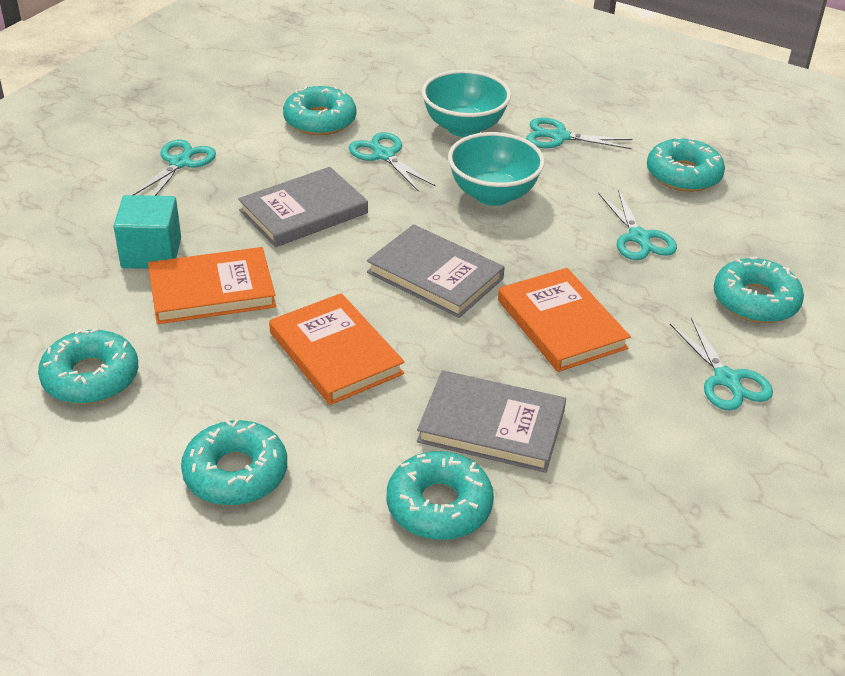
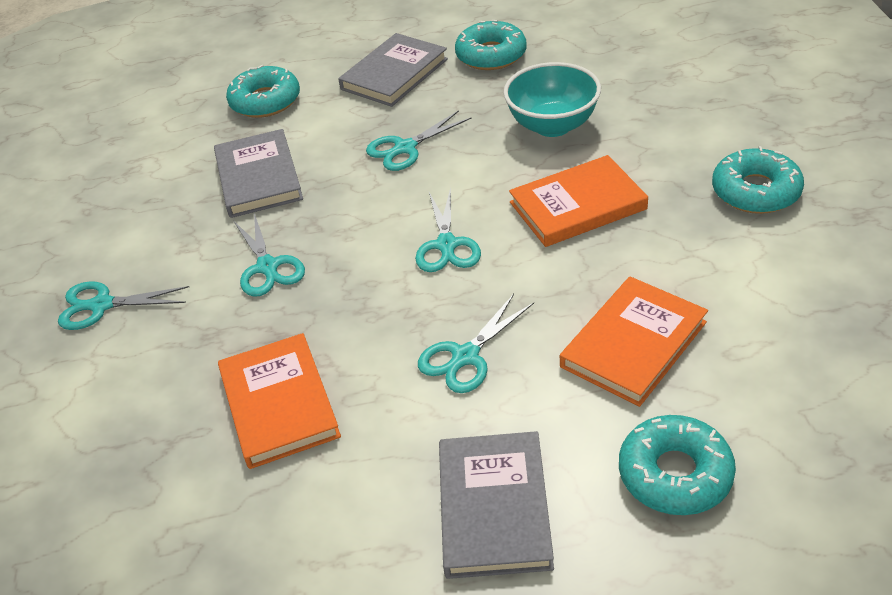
turquoise bowl: 2 -> 1
turquoise cube: 1 -> 0
turquoise donut: 6 -> 4

